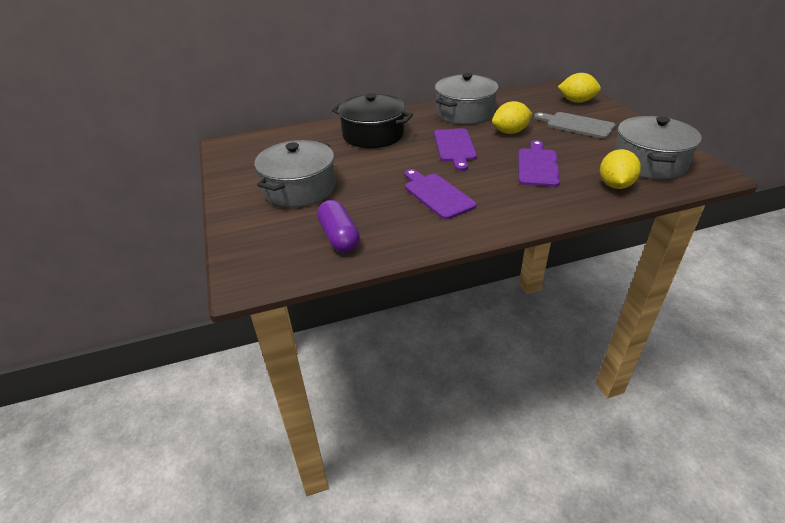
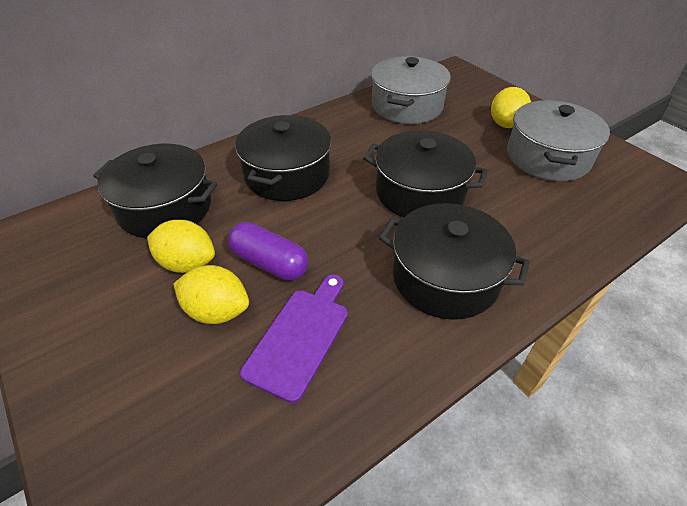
black pot: 1 -> 4
grey cutting board: 1 -> 0
grey pot: 3 -> 2
purple cutting board: 3 -> 1

